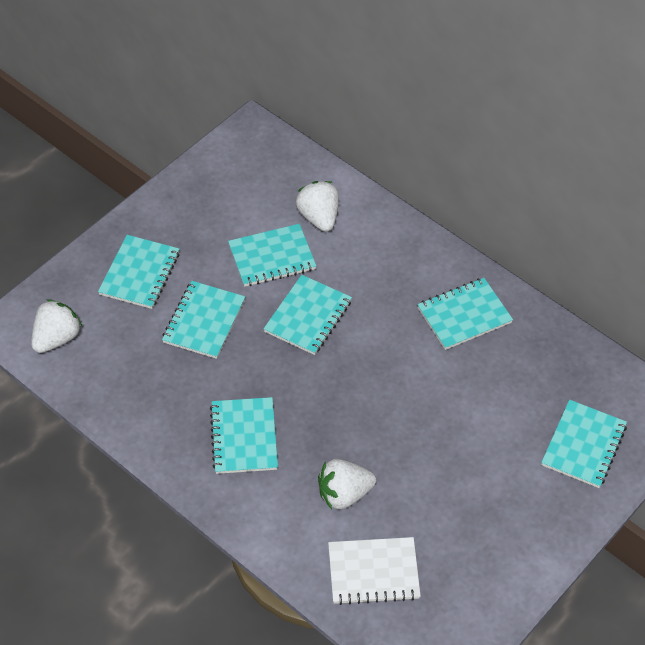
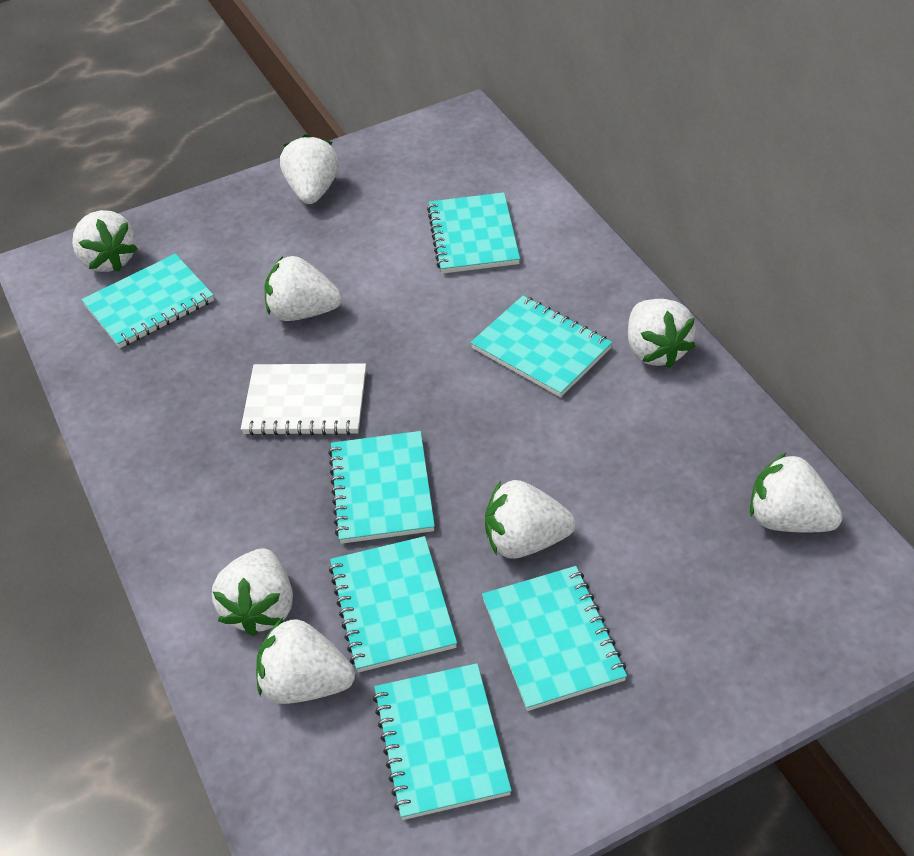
white strawberry: 3 -> 8

